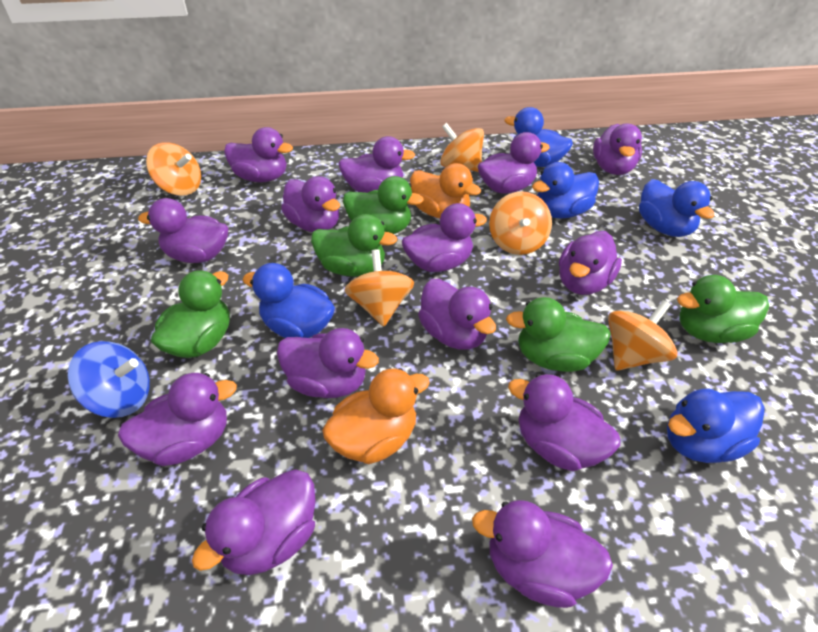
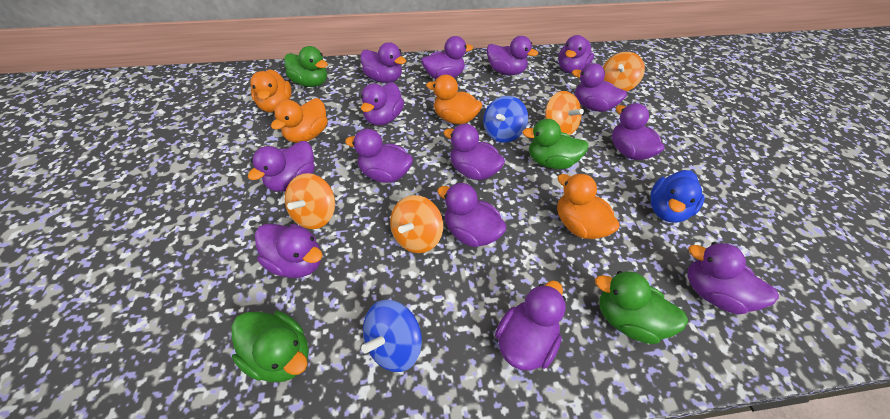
blue duck: 5 -> 1
blue spinning top: 1 -> 2
green duck: 5 -> 4
orange duck: 2 -> 4
orange spinning top: 5 -> 4

